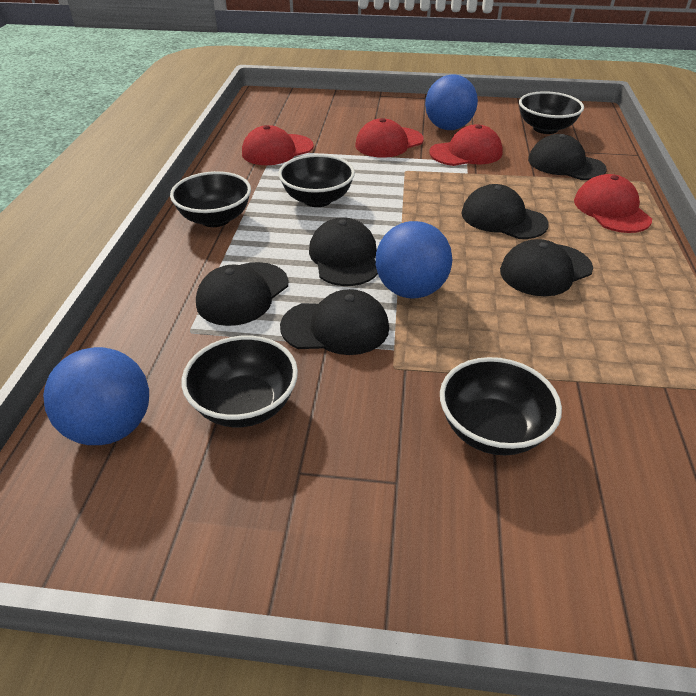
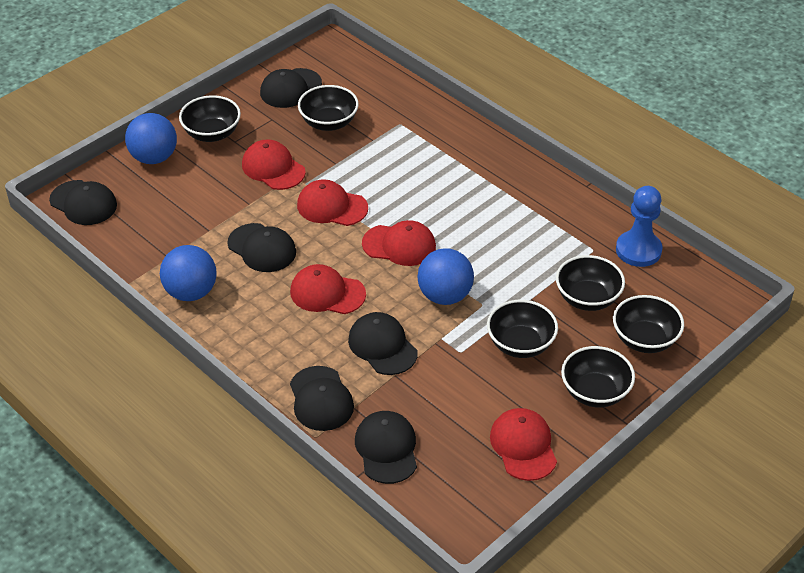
black bowl: 5 -> 6
blue pawn: 0 -> 1
red cap: 4 -> 5

